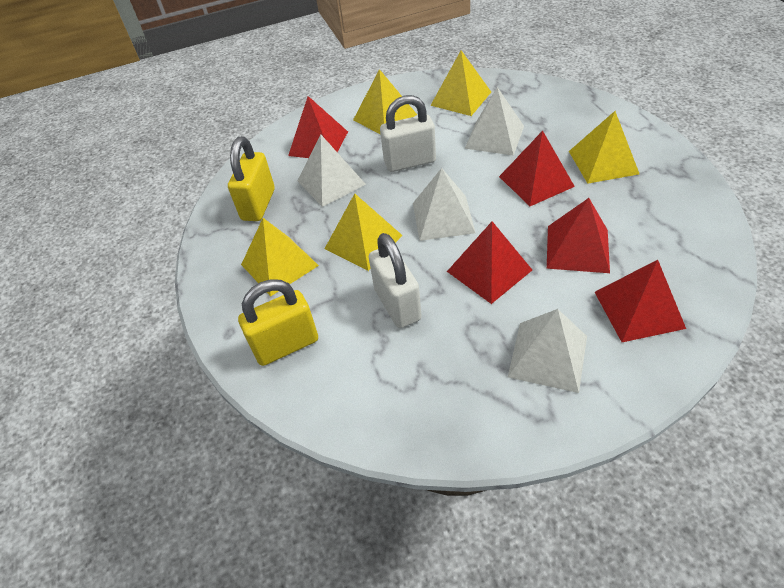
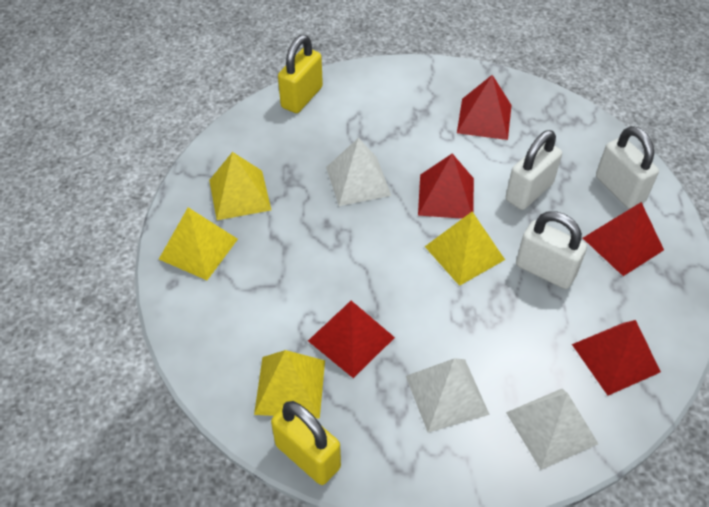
white padlock: 2 -> 3
white pyramid: 4 -> 3
yellow pyramid: 5 -> 4

